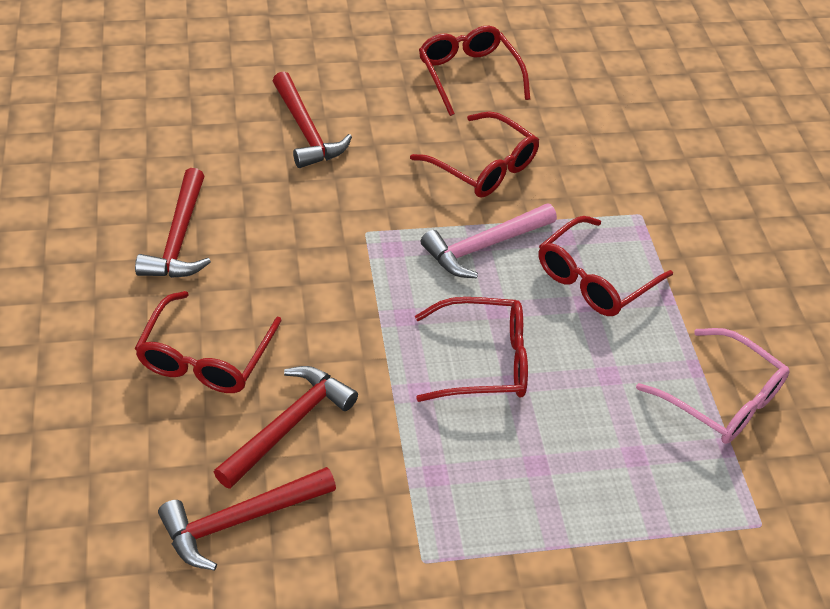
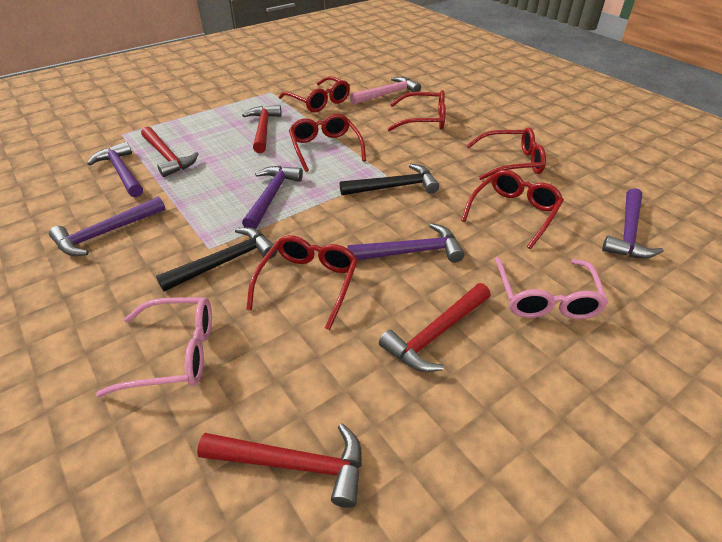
black hammer: 0 -> 2
pink glasses: 1 -> 2
purple hammer: 0 -> 5
red glasses: 5 -> 6

